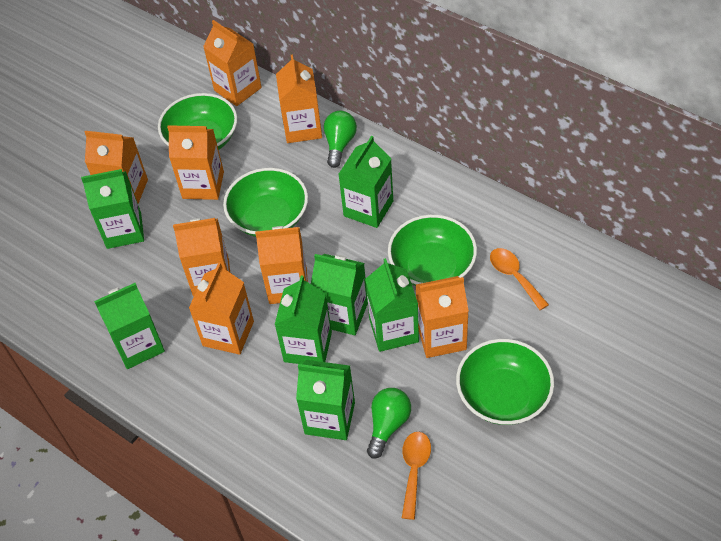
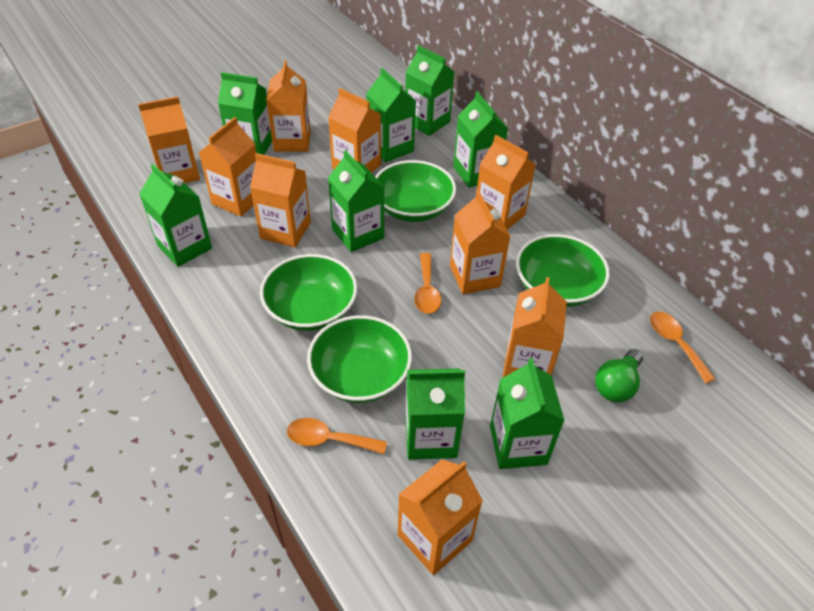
green carton: 7 -> 8
green light bulb: 2 -> 1
orange carton: 8 -> 9
orange spoon: 2 -> 3

